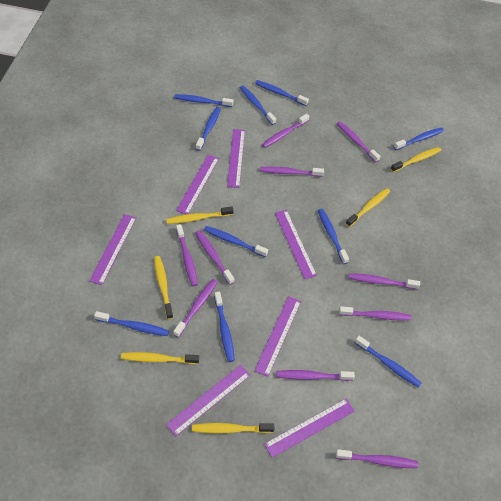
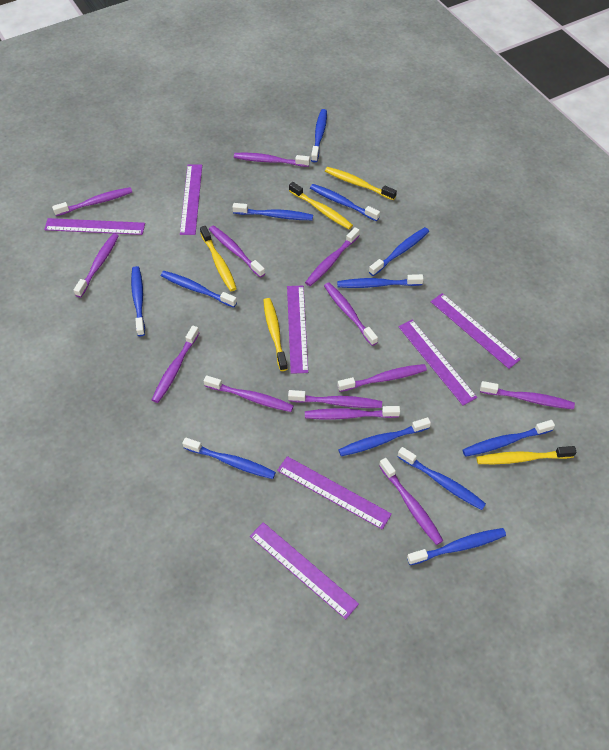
blue toothbrush: 10 -> 12
purple toothbrush: 10 -> 13
yellow toothbrush: 6 -> 5

